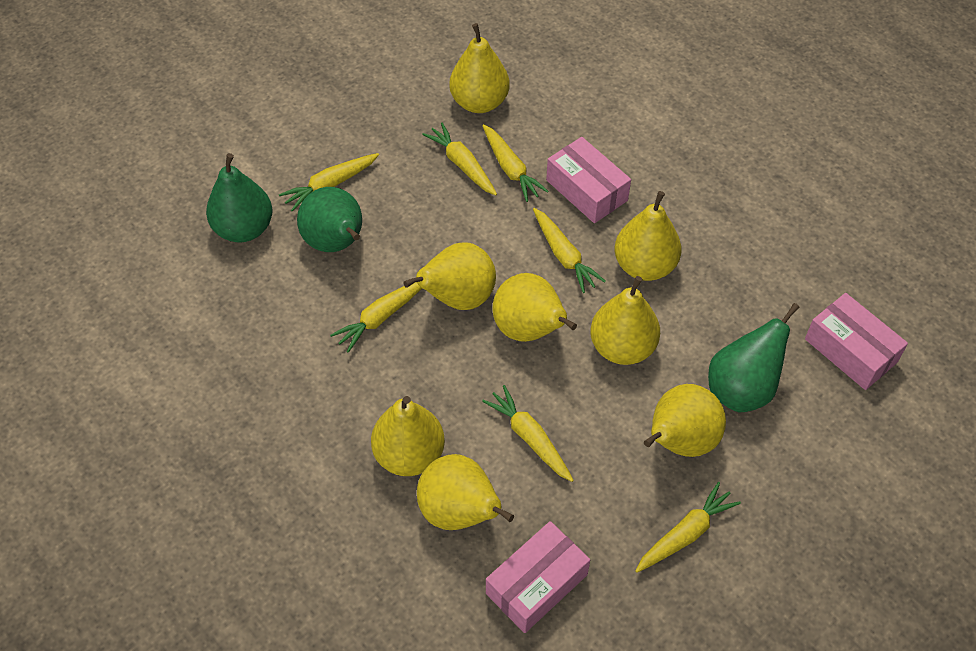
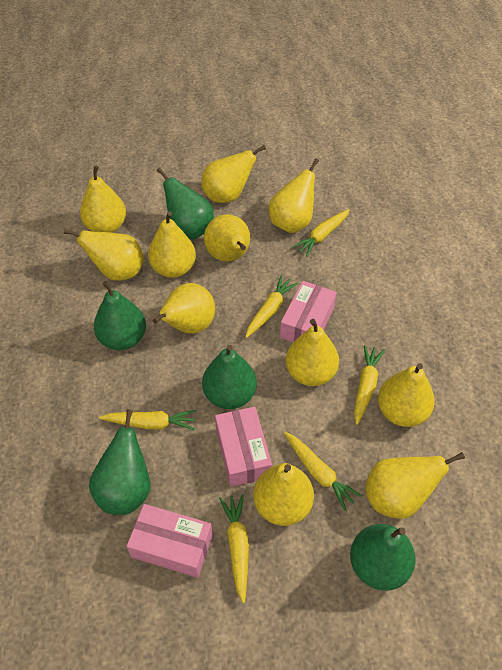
green pear: 3 -> 5
yellow carrot: 7 -> 6
yellow pear: 8 -> 11

